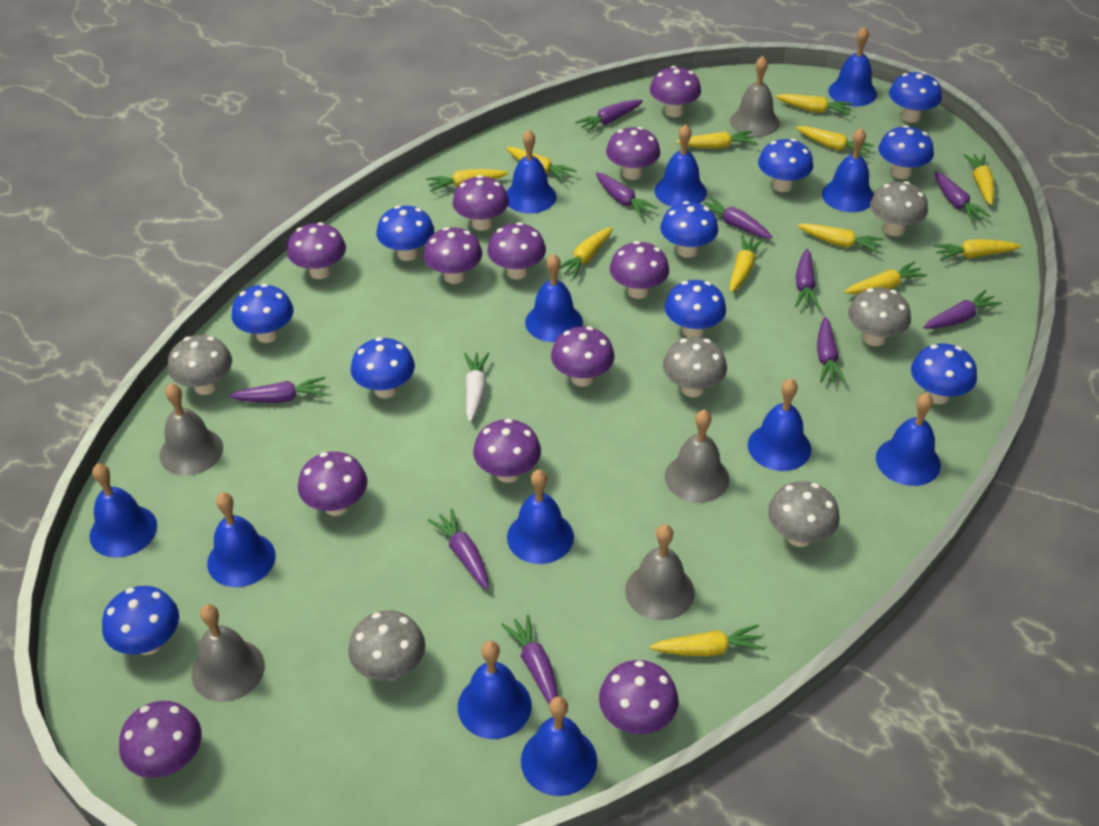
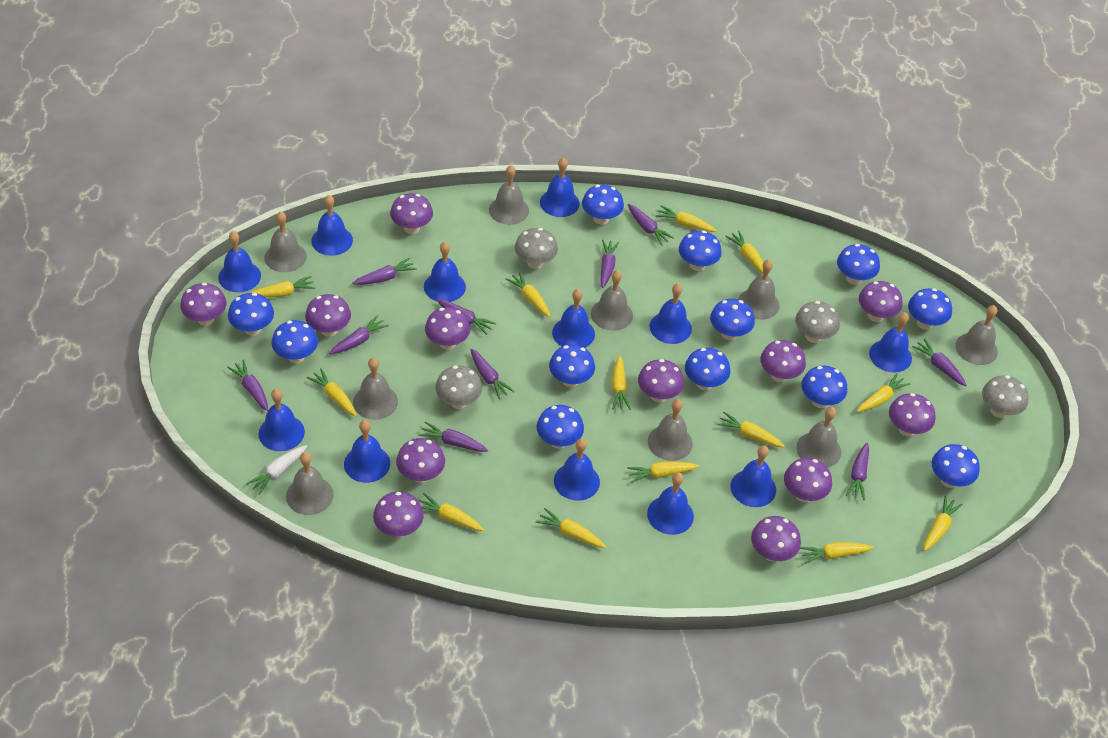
blue mushroom: 10 -> 12
grey bell: 5 -> 9
grey mushroom: 6 -> 4
yellow carrot: 12 -> 13

